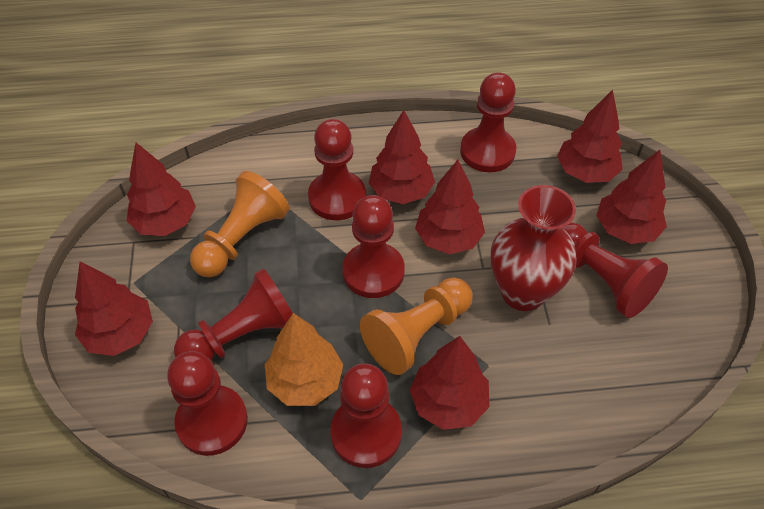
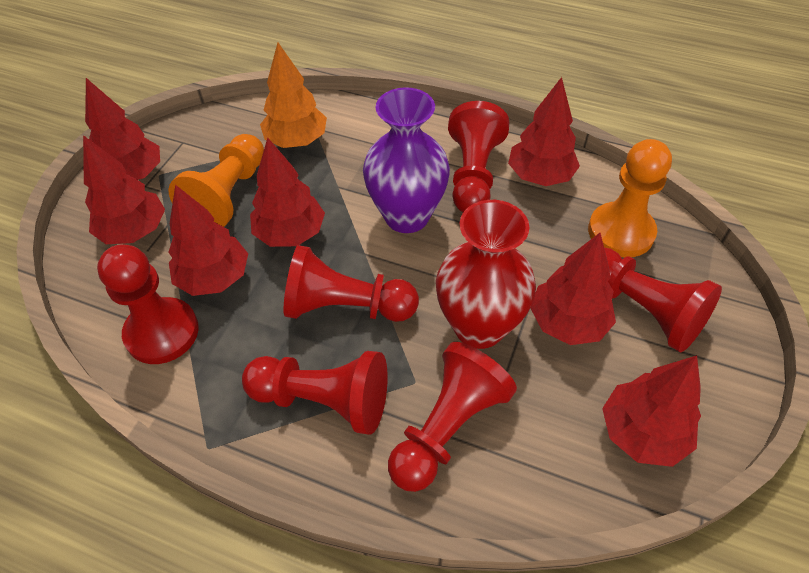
purple vase: 0 -> 1
red pawn: 7 -> 6

